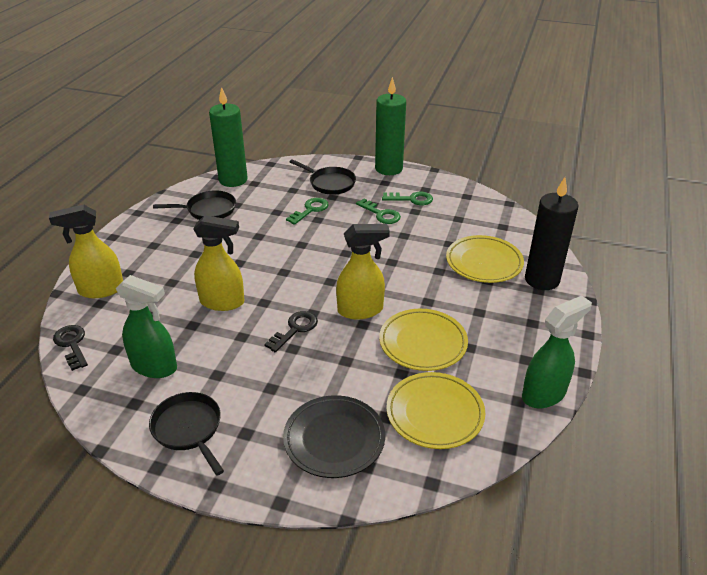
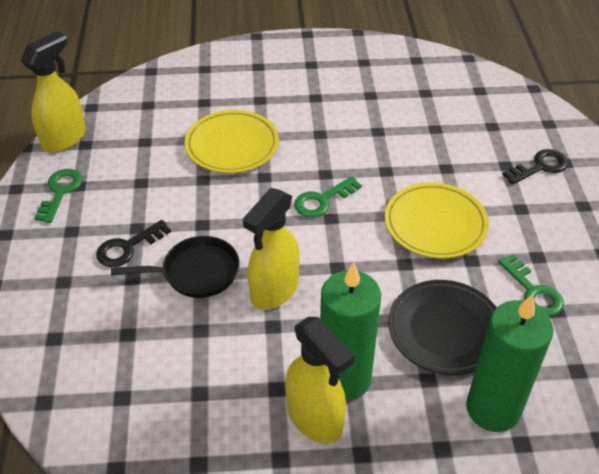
black candle: 1 -> 0
black pan: 3 -> 1
green spray bottle: 2 -> 0
yellow plate: 3 -> 2

